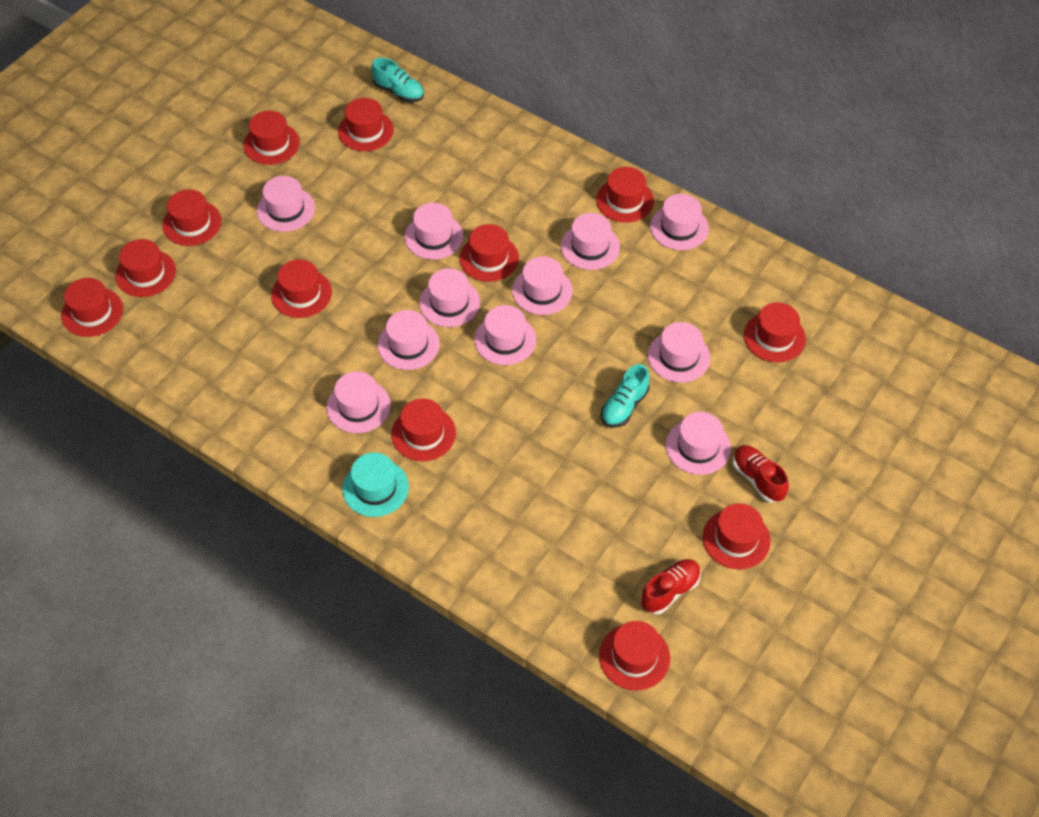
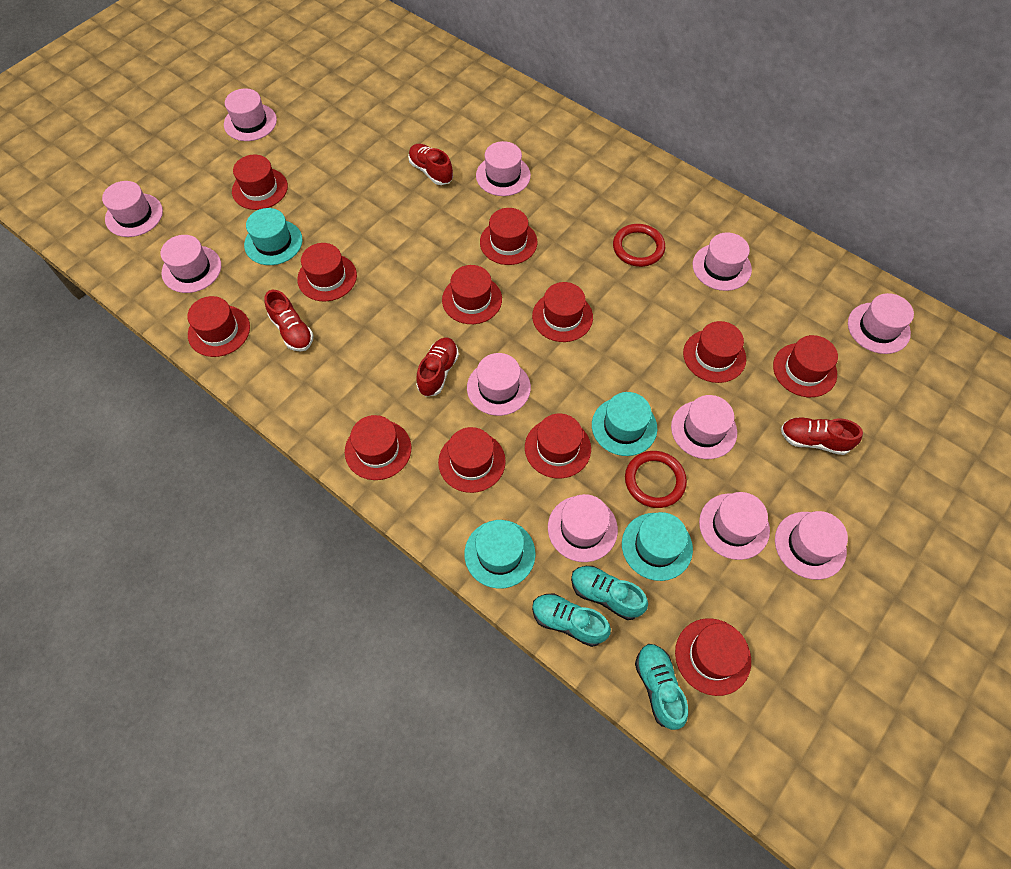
red ring: 0 -> 2
red shoe: 2 -> 4
turquoise hat: 1 -> 4
turquoise shoe: 2 -> 3

